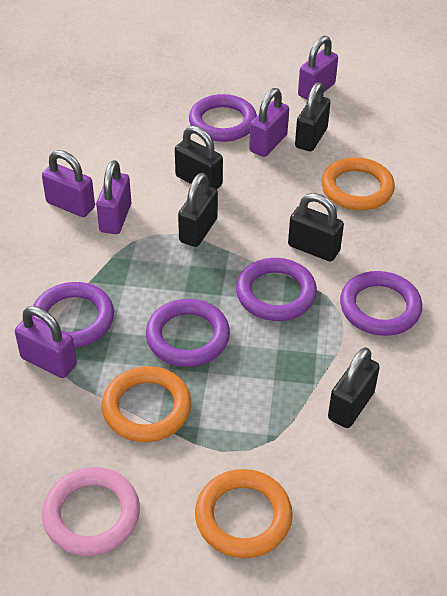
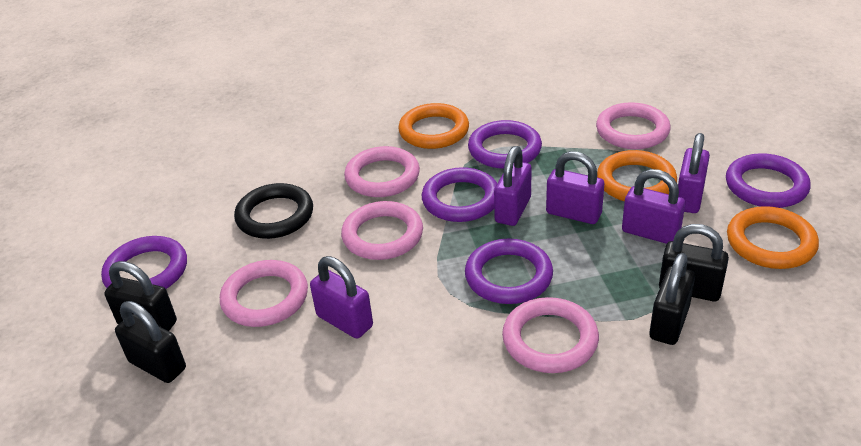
black padlock: 5 -> 4
black ring: 0 -> 1
pink ring: 1 -> 5

